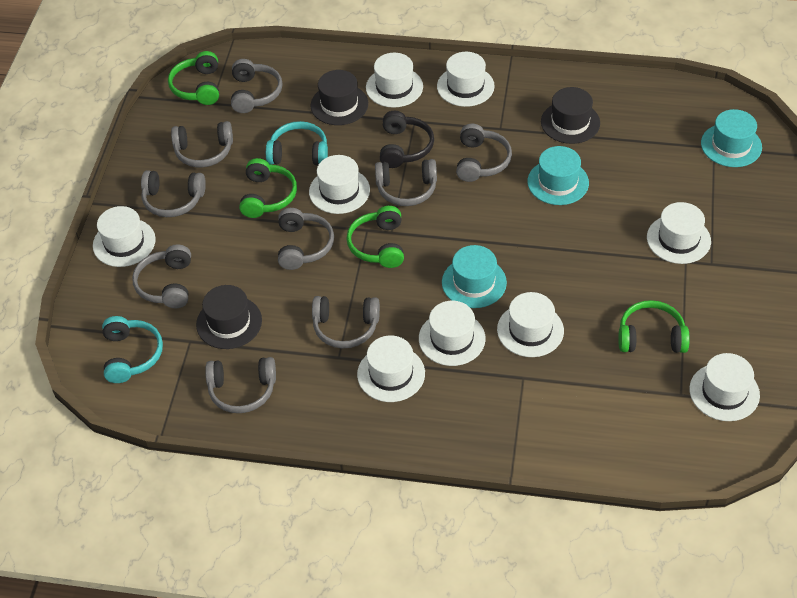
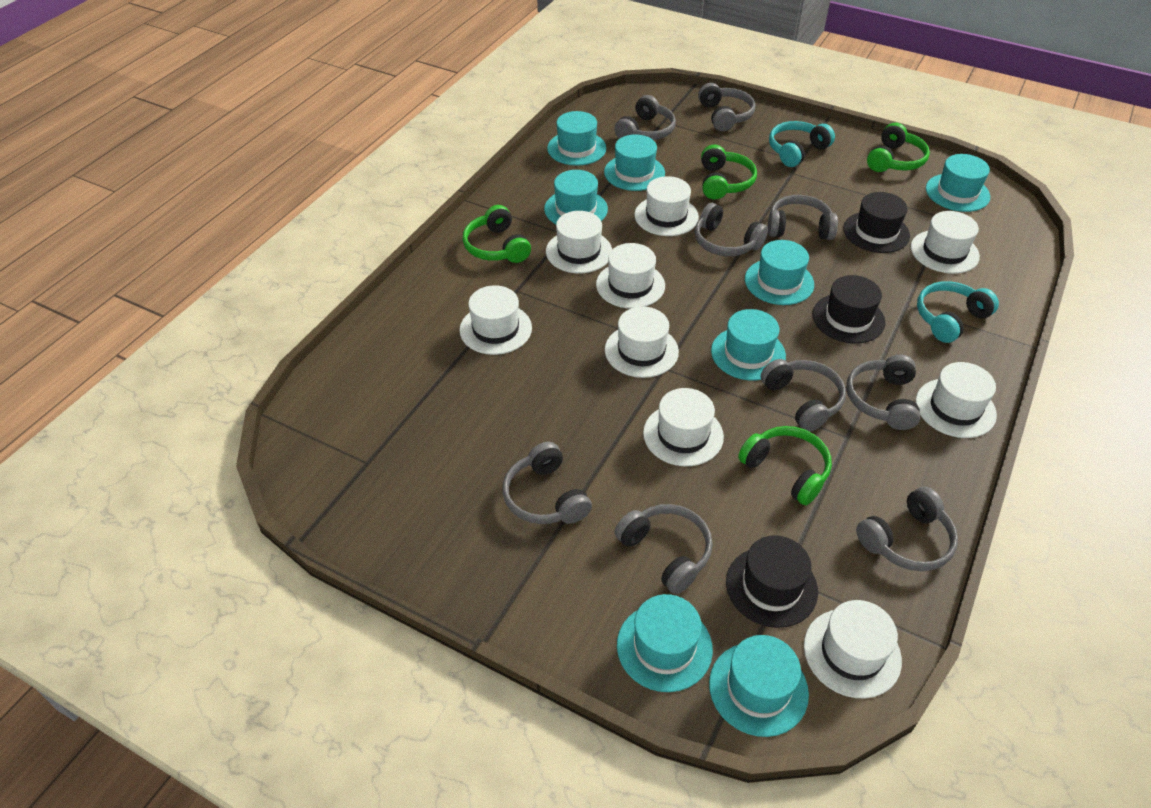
black headphones: 1 -> 0
turquoise hat: 3 -> 8

